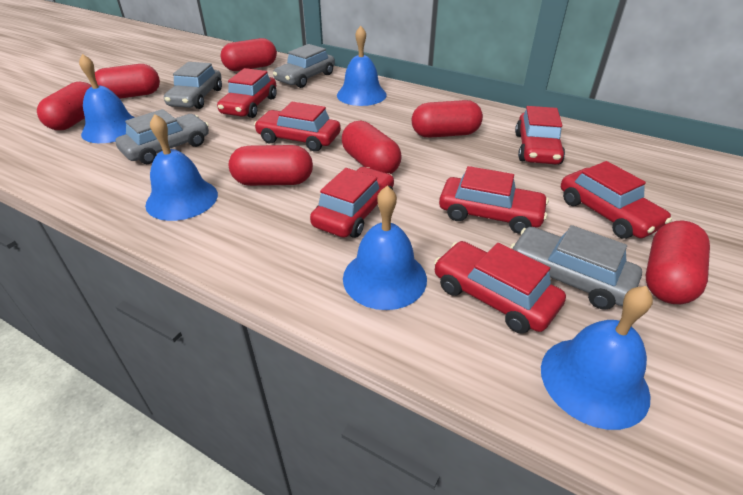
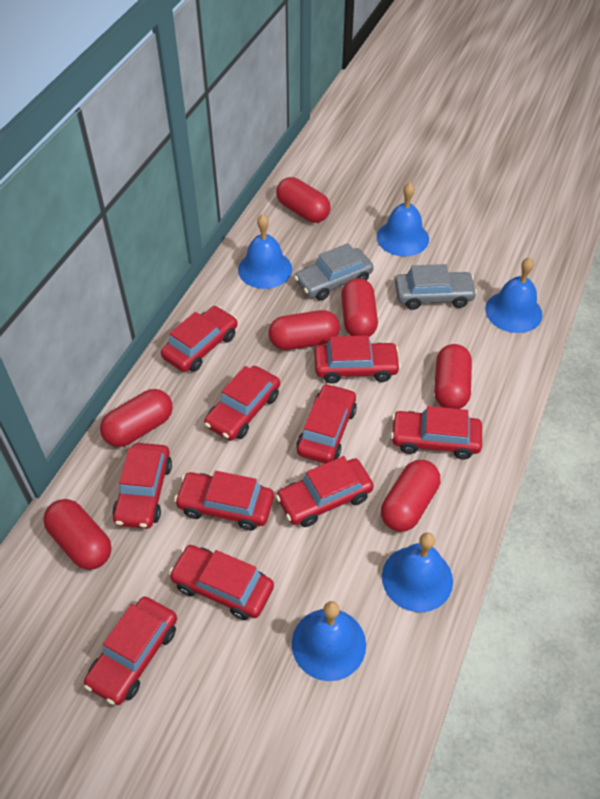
grey car: 4 -> 2
red car: 7 -> 10

